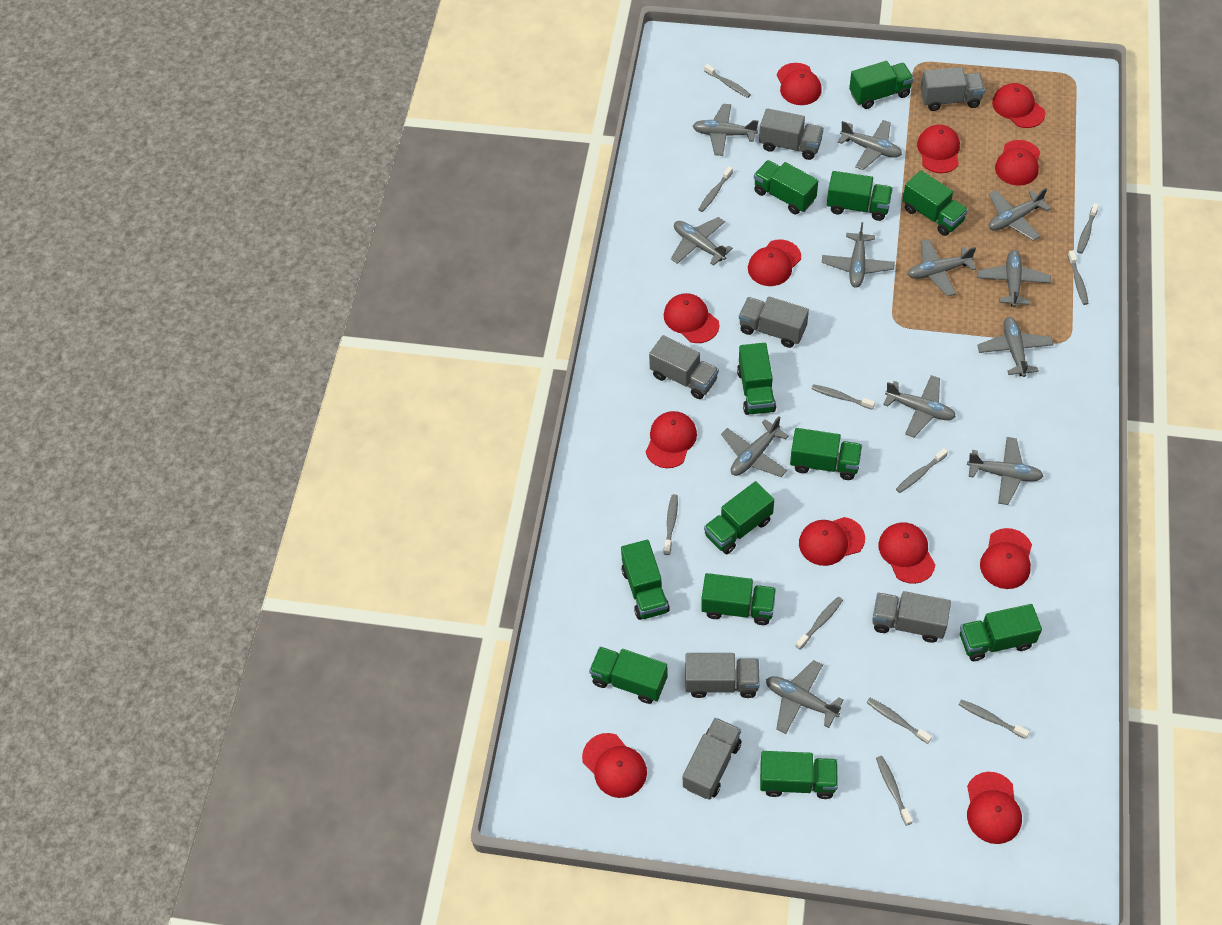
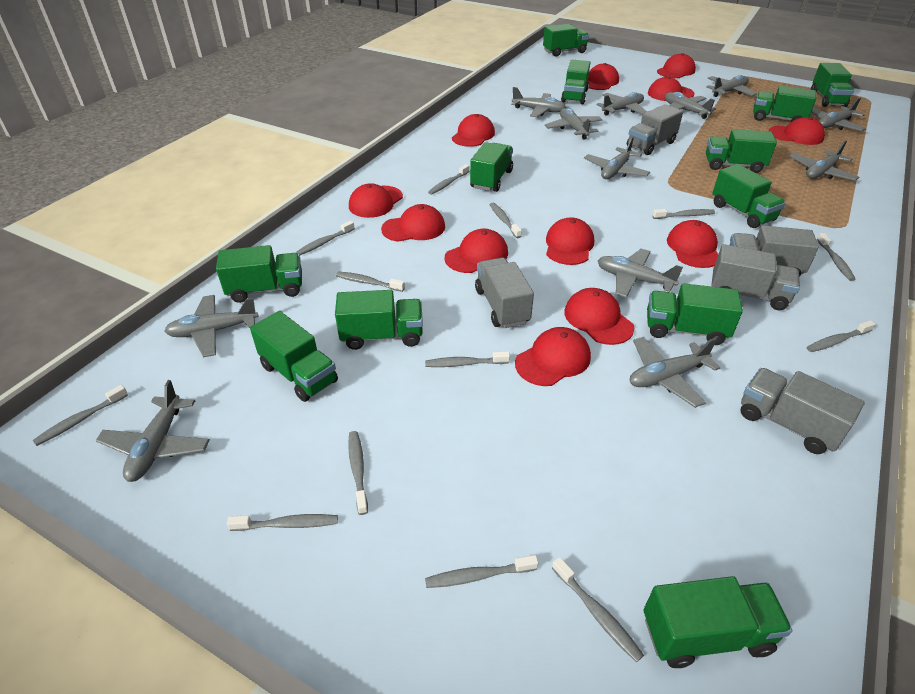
grey toothbrush: 11 -> 13
grey truck: 7 -> 5

